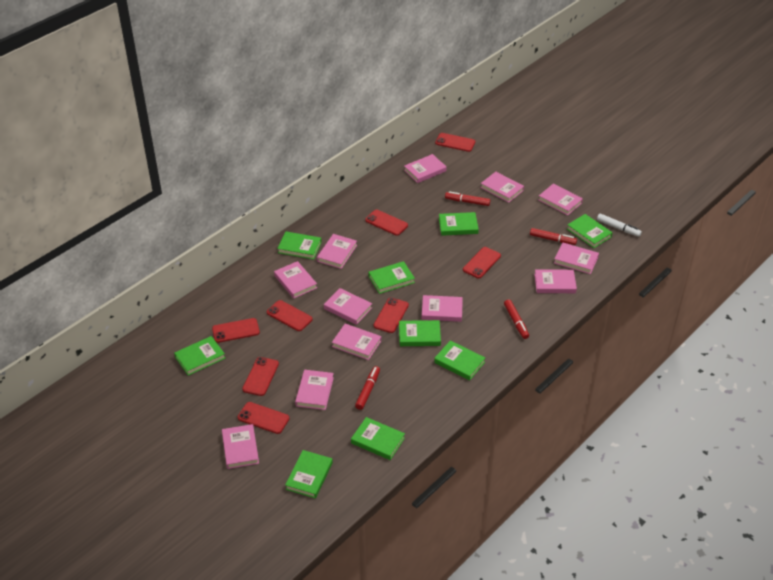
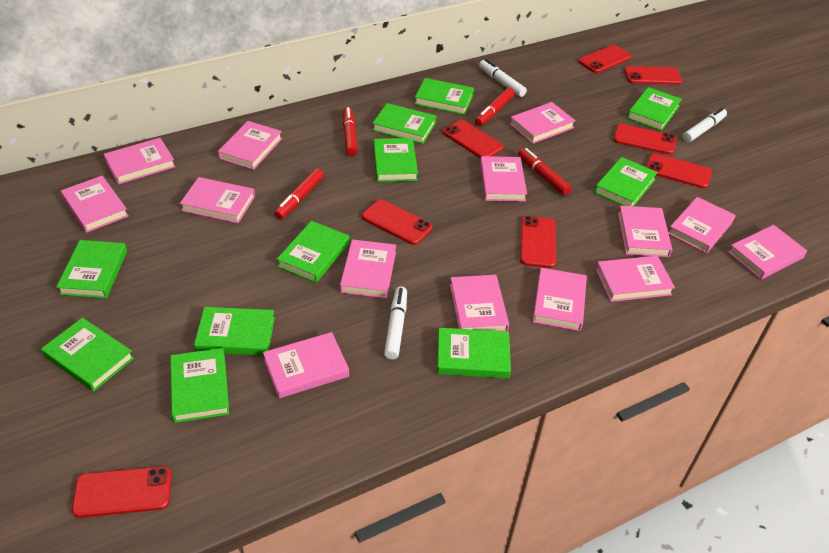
green book: 9 -> 11
pink book: 12 -> 14
white marker: 1 -> 3

